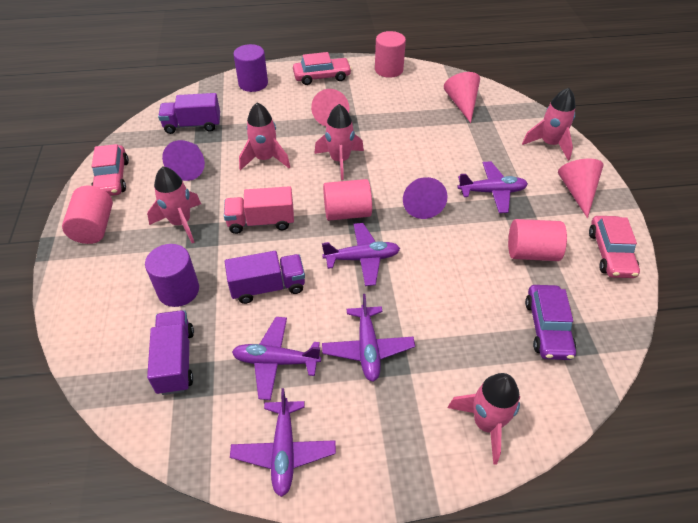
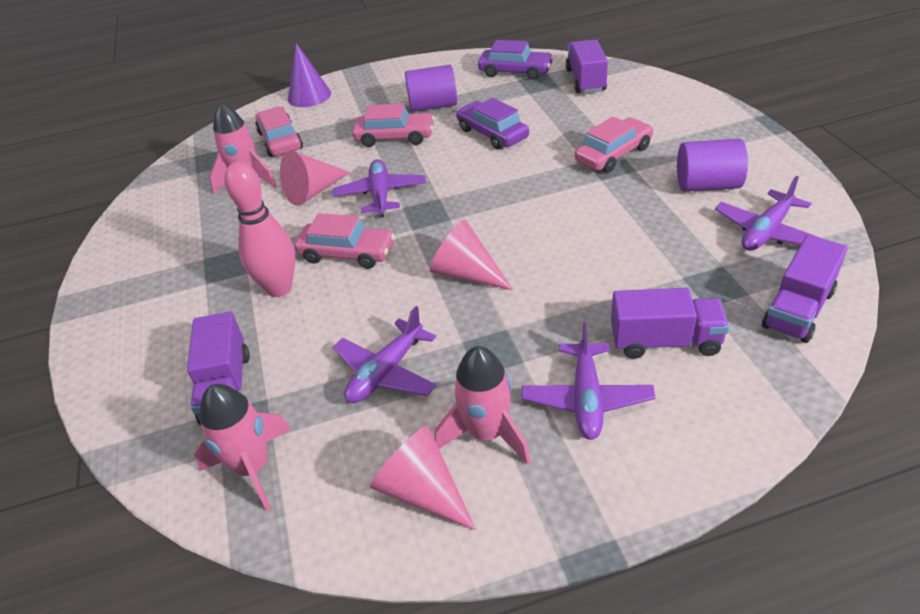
pink bowling pin: 0 -> 1
pink car: 3 -> 4
pink cylinder: 4 -> 0
pink rocket: 5 -> 3
pink truck: 1 -> 0
purple car: 1 -> 2
purple cone: 2 -> 1
purple plane: 5 -> 4
purple truck: 3 -> 4

